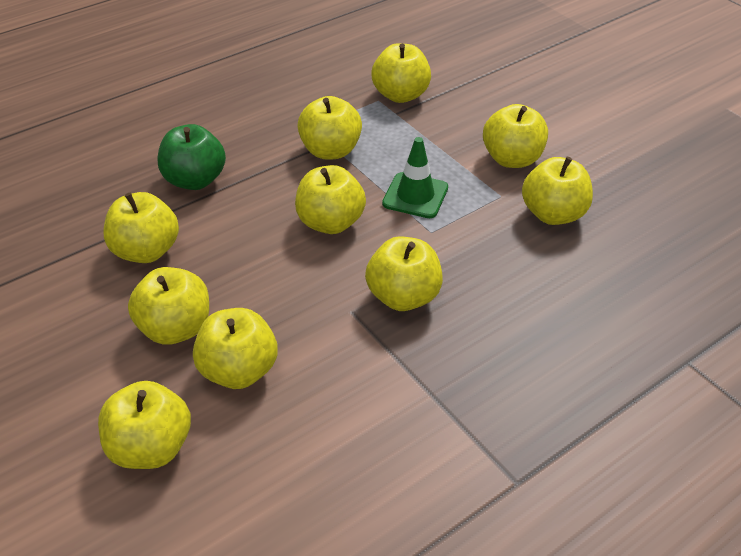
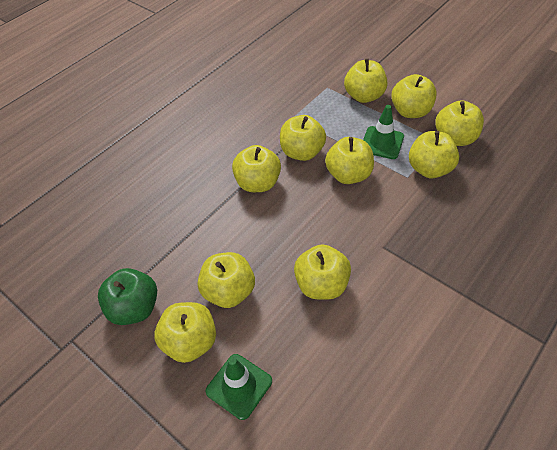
green traffic cone: 1 -> 2

